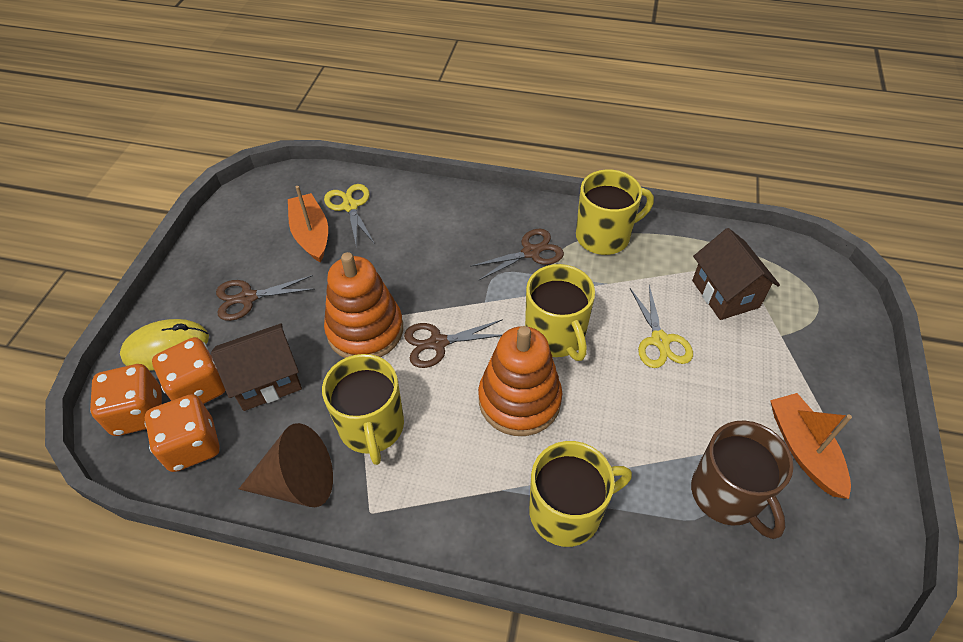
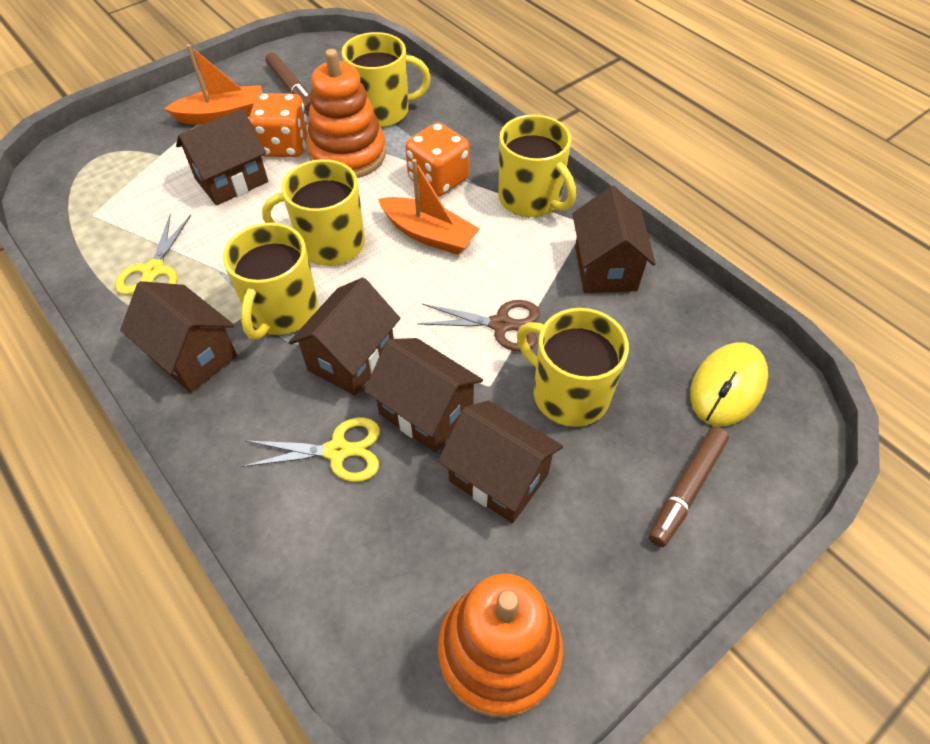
brown cone: 1 -> 0
brown house: 2 -> 6
brown marker: 0 -> 2
brown mug: 1 -> 0
brown scissors: 3 -> 1
orange dice: 3 -> 2
yellow mug: 4 -> 5

